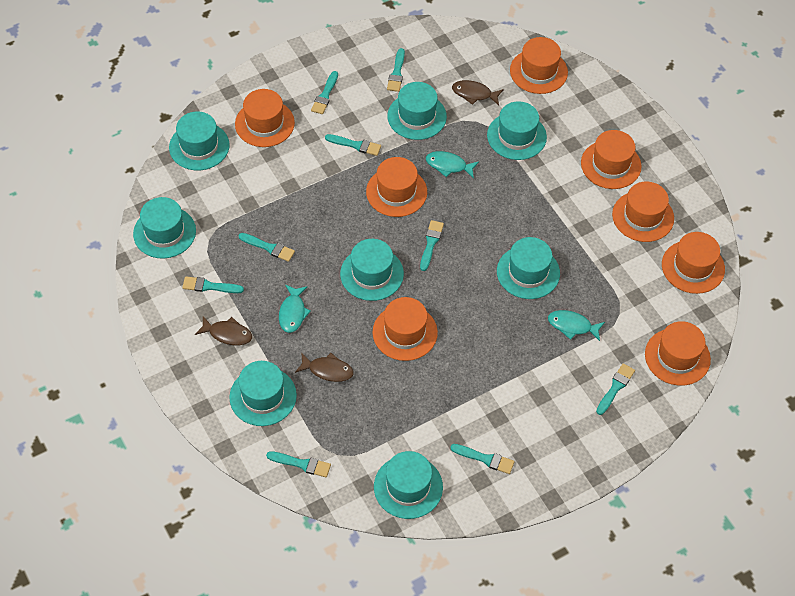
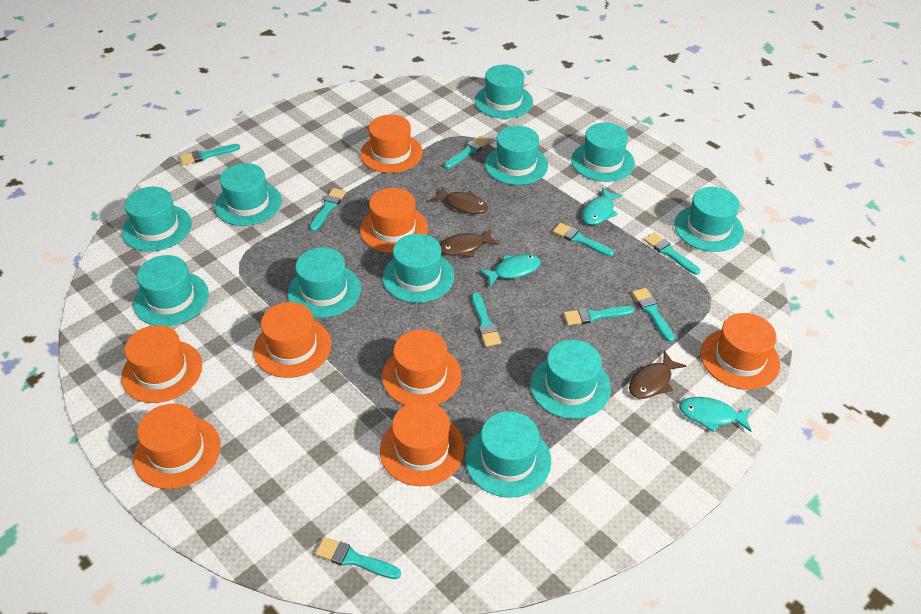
turquoise hat: 8 -> 11

